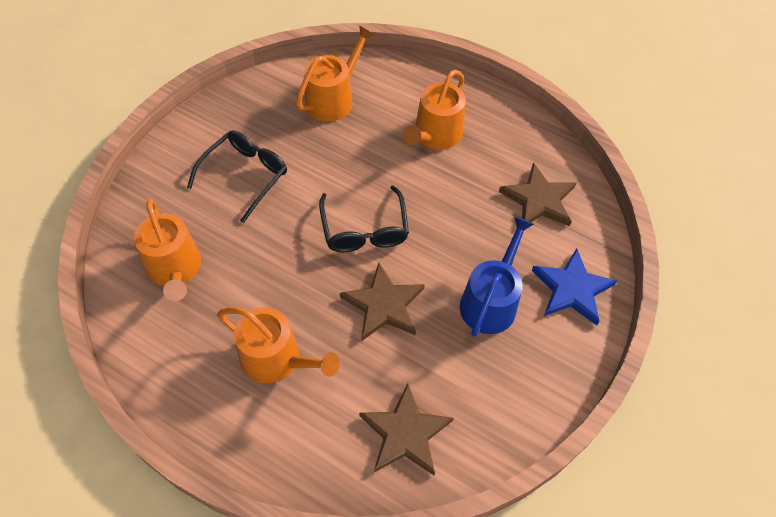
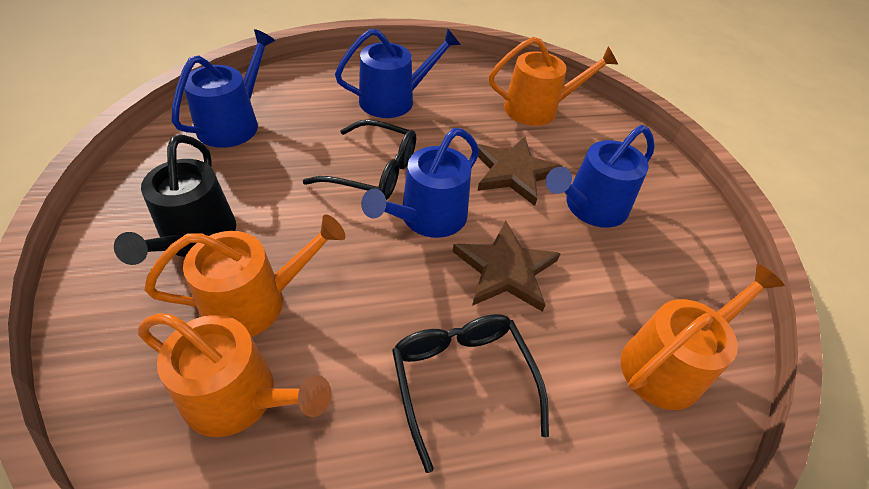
black watering can: 0 -> 1
blue star: 1 -> 0
blue watering can: 1 -> 4
brown star: 3 -> 2

